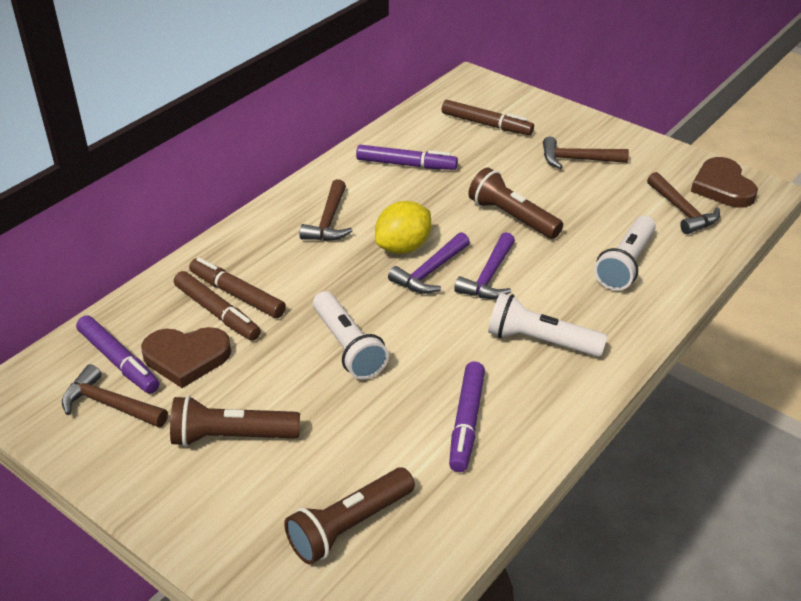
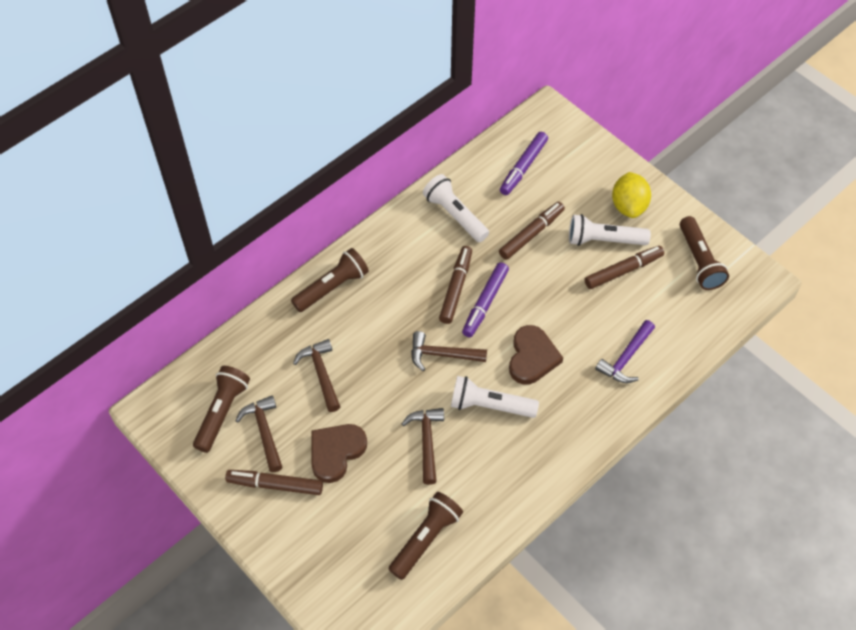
brown flashlight: 3 -> 4
brown marker: 3 -> 4
purple hammer: 2 -> 1
purple marker: 3 -> 2

